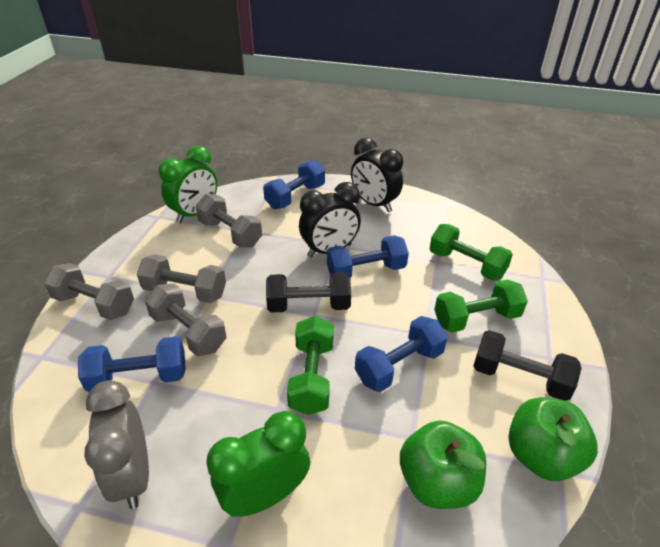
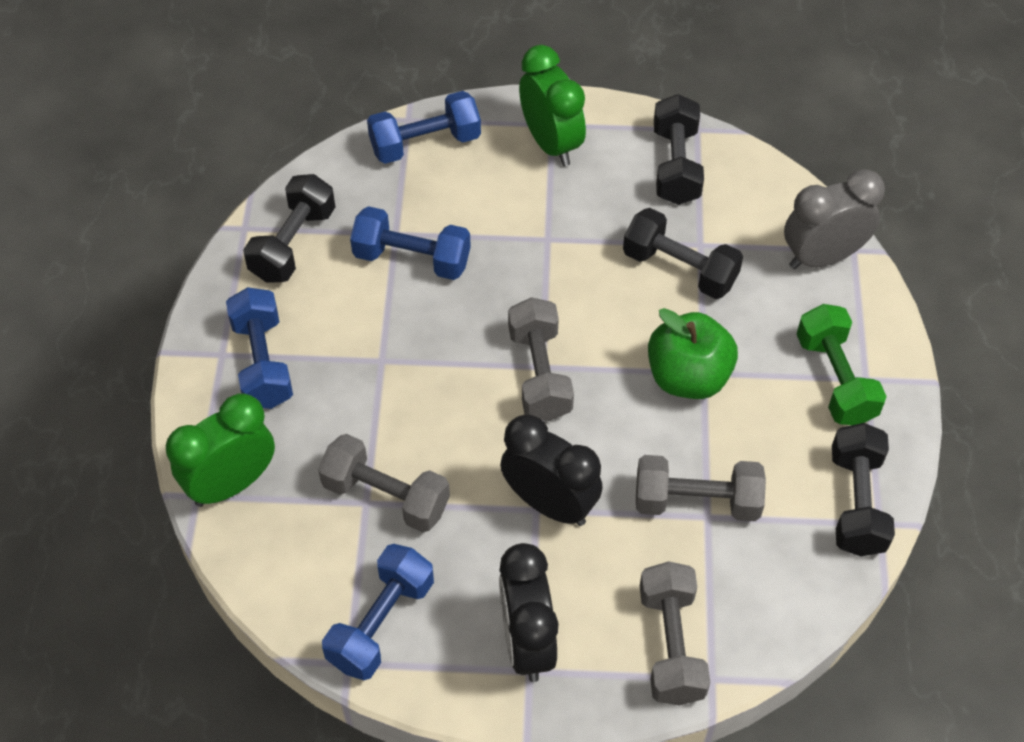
black dumbbell: 2 -> 4
green apple: 2 -> 1
green dumbbell: 3 -> 1

